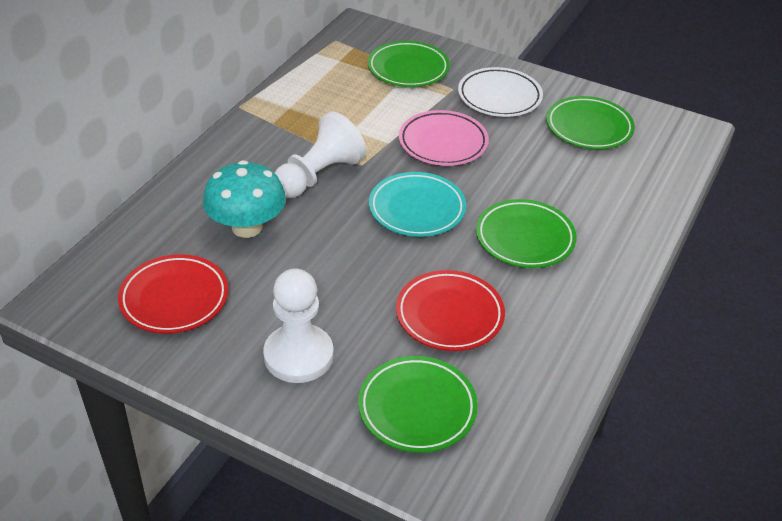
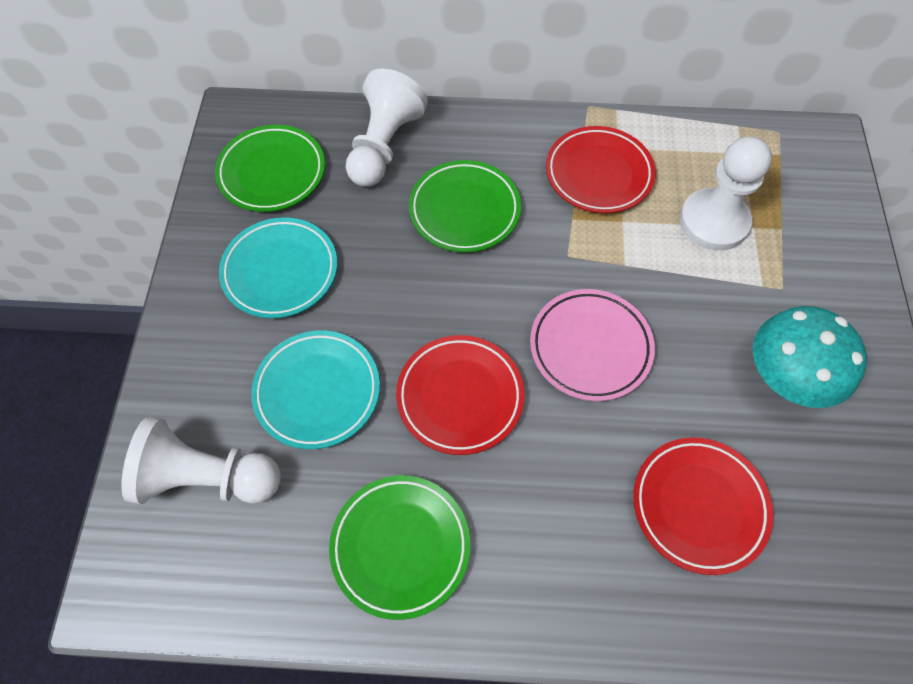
green plate: 4 -> 3
red plate: 2 -> 3
turquoise plate: 1 -> 2
white pawn: 2 -> 3
white plate: 1 -> 0

